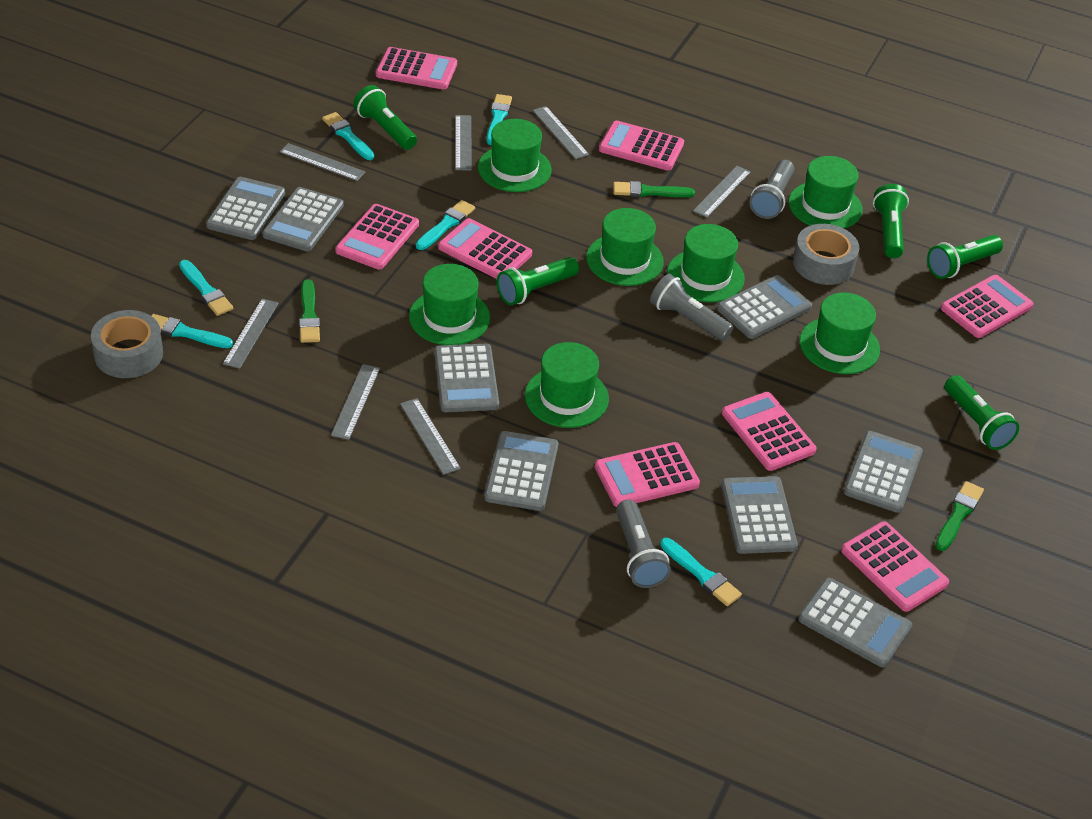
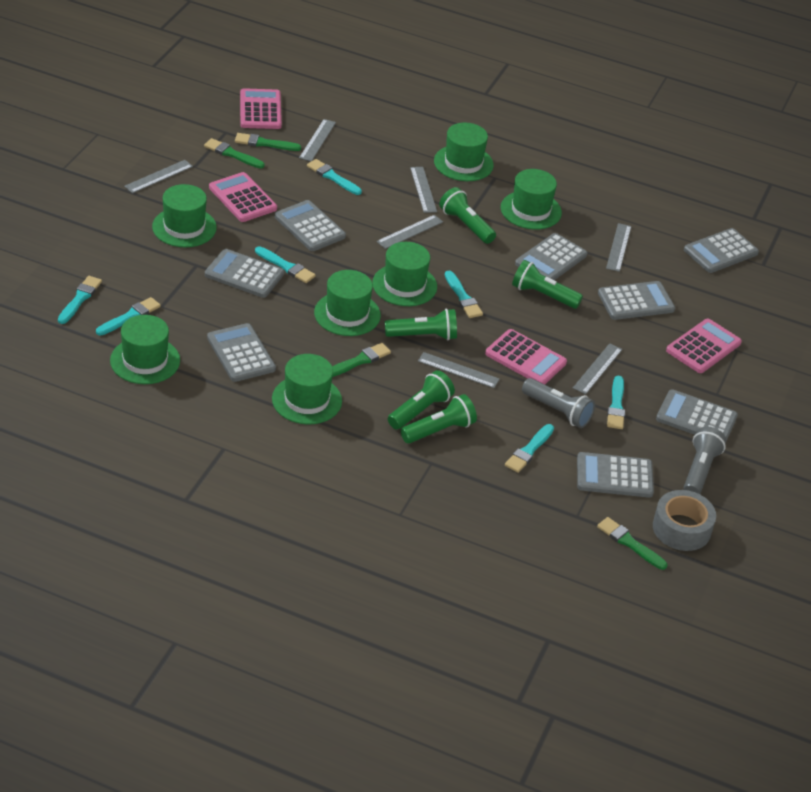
green brush: 3 -> 4
grey flashlight: 3 -> 2
grey tape: 2 -> 1
pink calculator: 8 -> 4
turquoise brush: 6 -> 7

